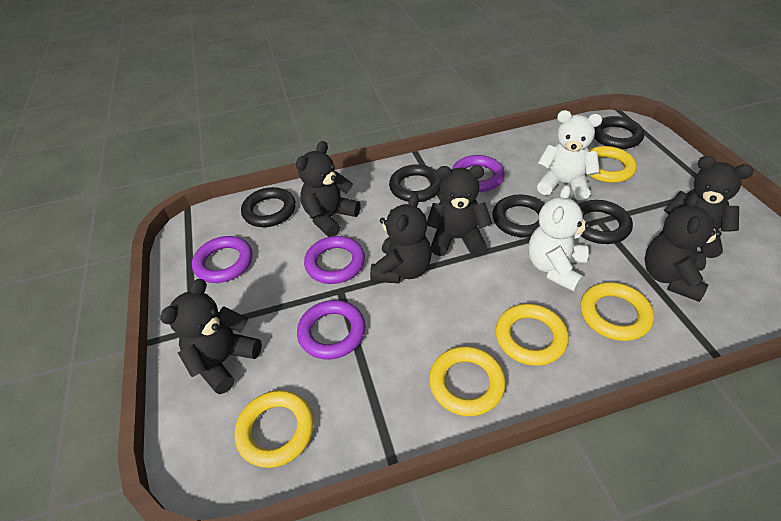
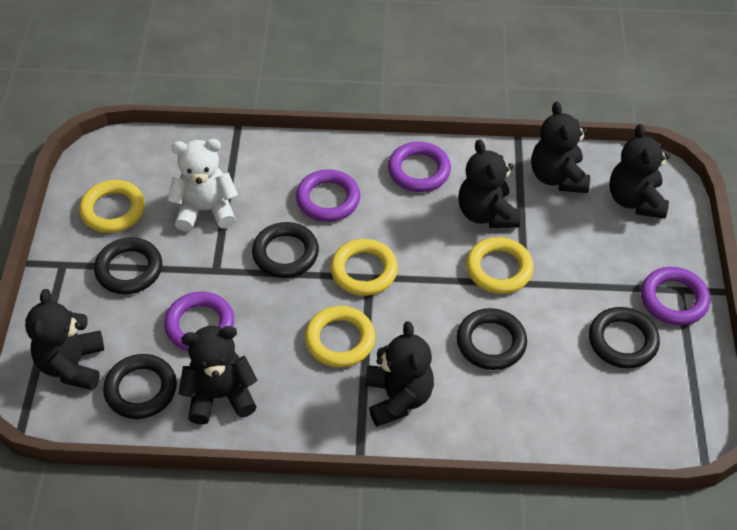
white teddy bear: 2 -> 1
yellow ring: 5 -> 4

